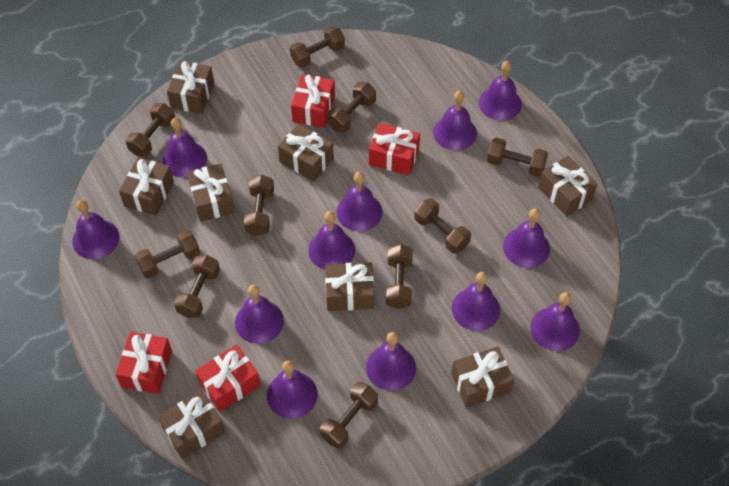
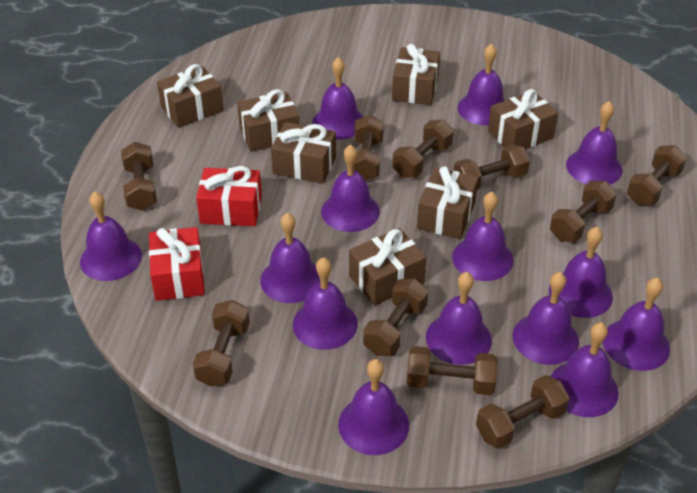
brown gift: 8 -> 7
purple bell: 12 -> 14
red gift: 4 -> 2

